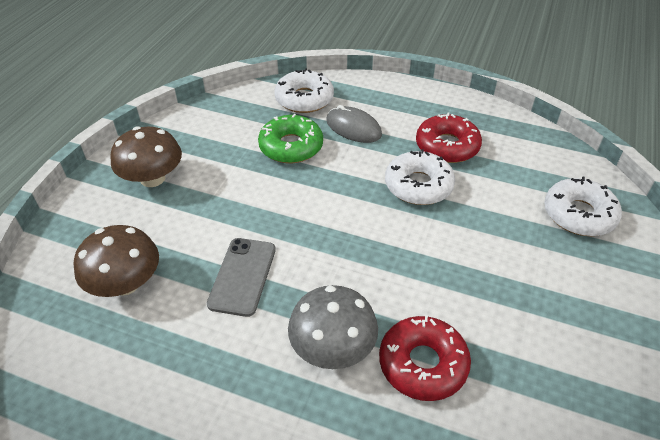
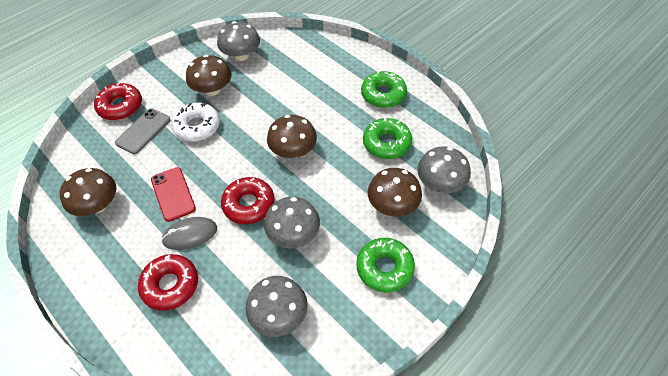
brown mushroom: 2 -> 4
green donut: 1 -> 3
grey mushroom: 1 -> 4
red donut: 2 -> 3
red phone: 0 -> 1
white donut: 3 -> 1

